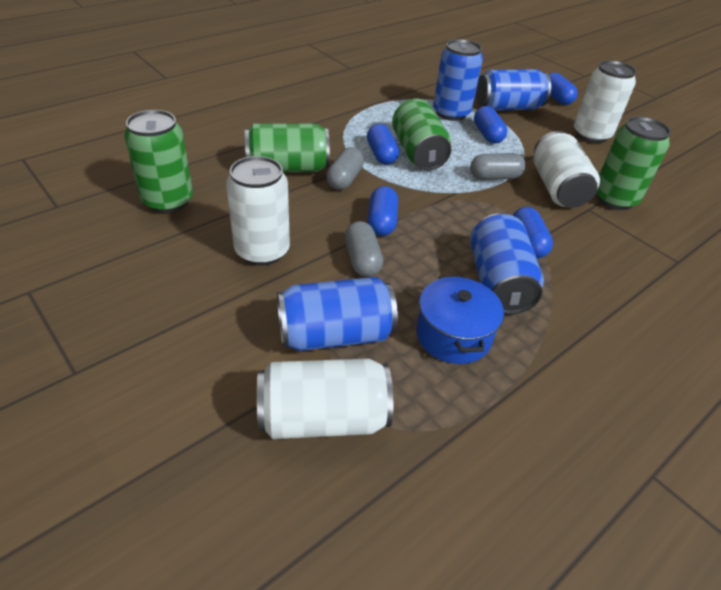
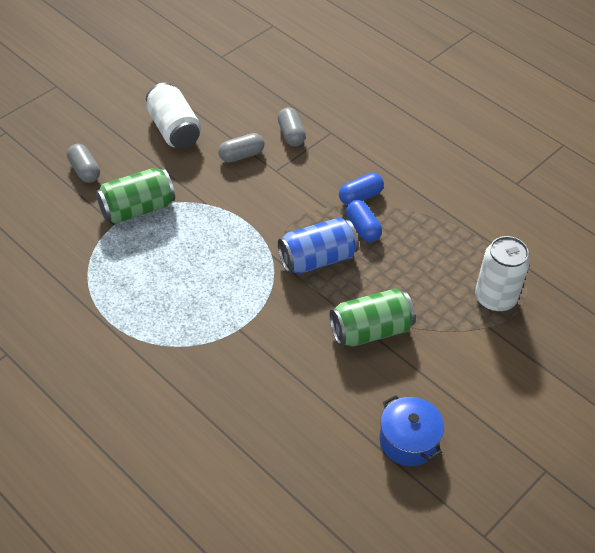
blue can: 4 -> 1
blue capsule: 5 -> 2
green can: 4 -> 2
white can: 4 -> 2

